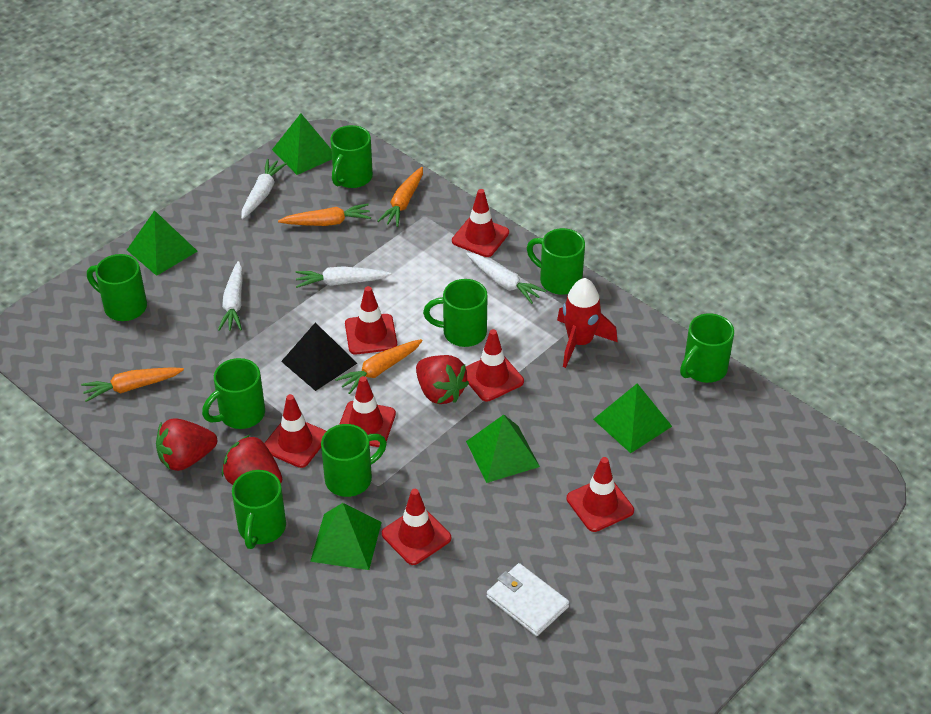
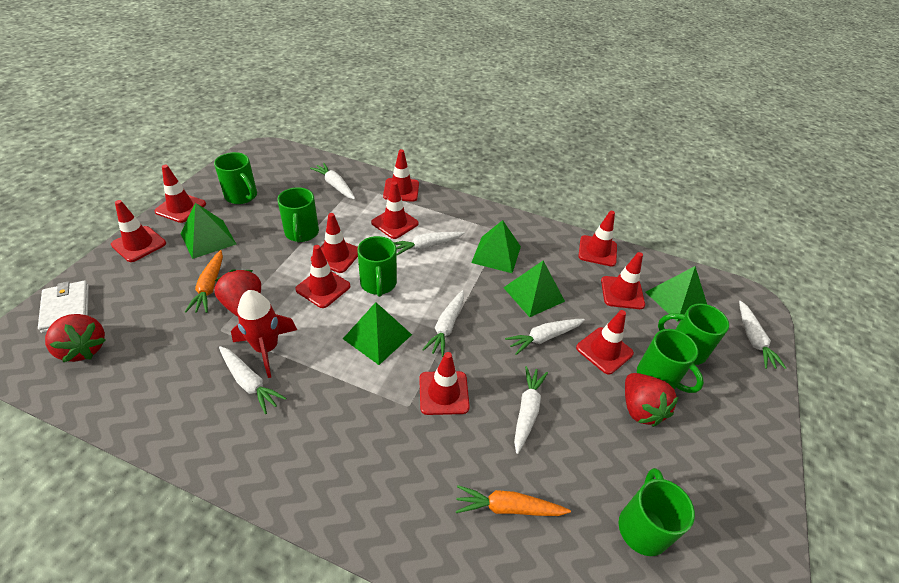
black pyramid: 1 -> 0
green mug: 8 -> 6
orange carrot: 4 -> 2
red traffic cone: 7 -> 10
white carrot: 4 -> 7

